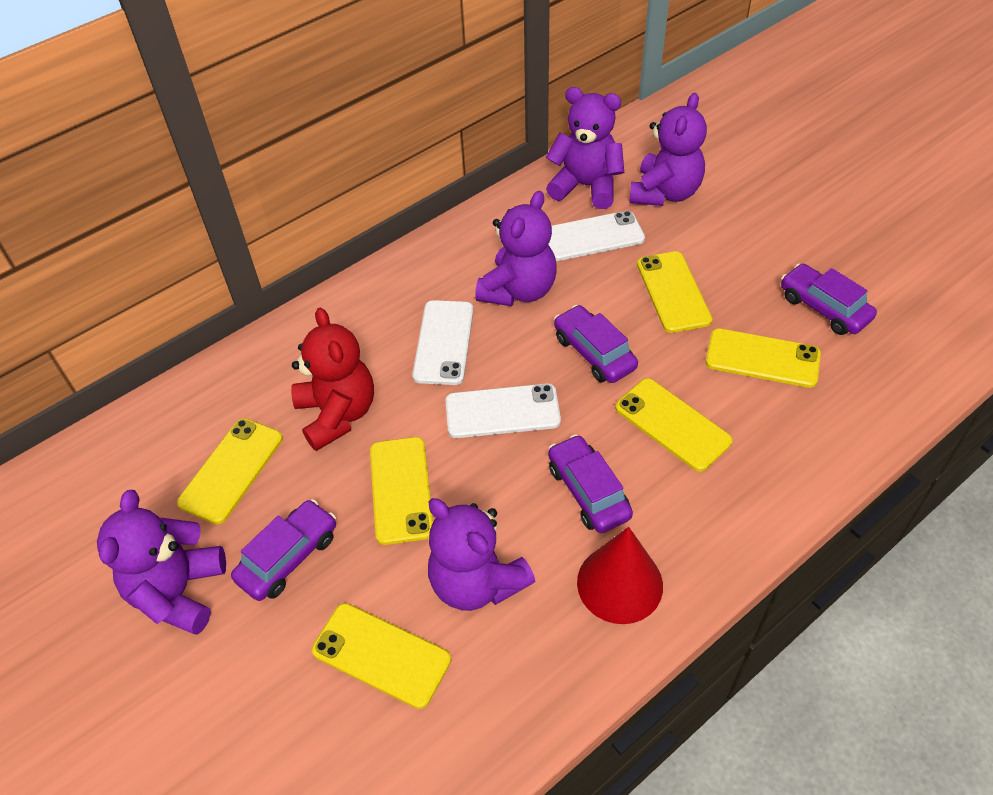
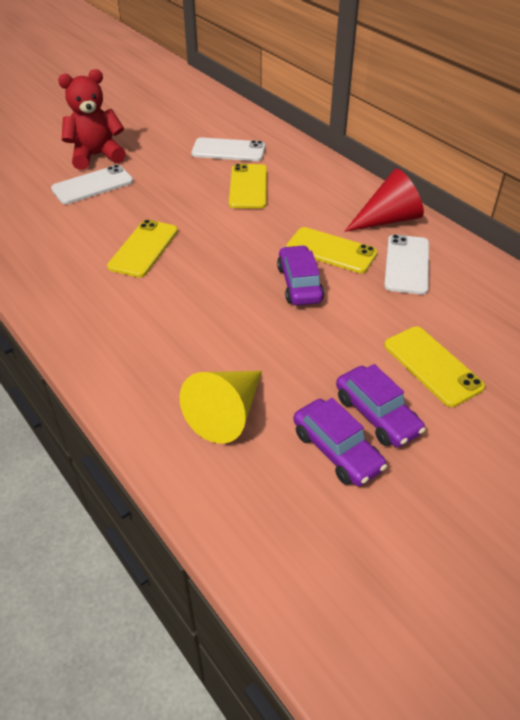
purple car: 4 -> 3
purple teddy bear: 5 -> 0
yellow cone: 0 -> 1
yellow phone: 6 -> 4

